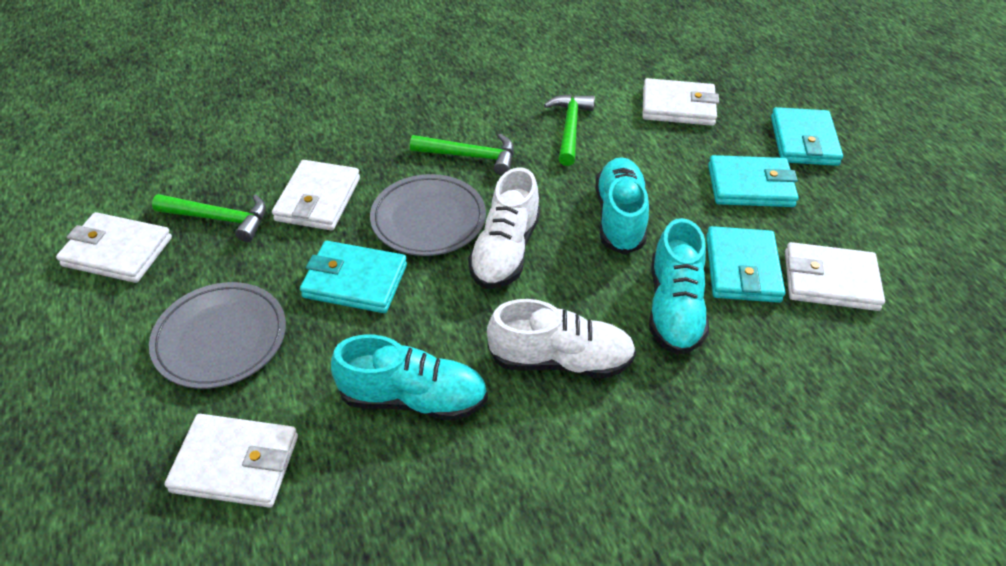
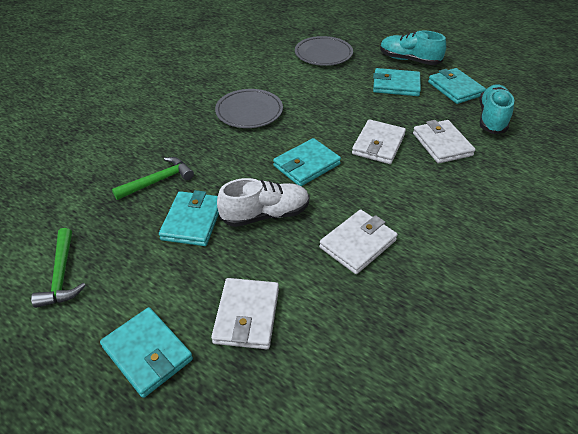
green hammer: 3 -> 2
turquoise shoe: 3 -> 2
turquoise wallet: 4 -> 5
white shoe: 2 -> 1
white wallet: 5 -> 4

